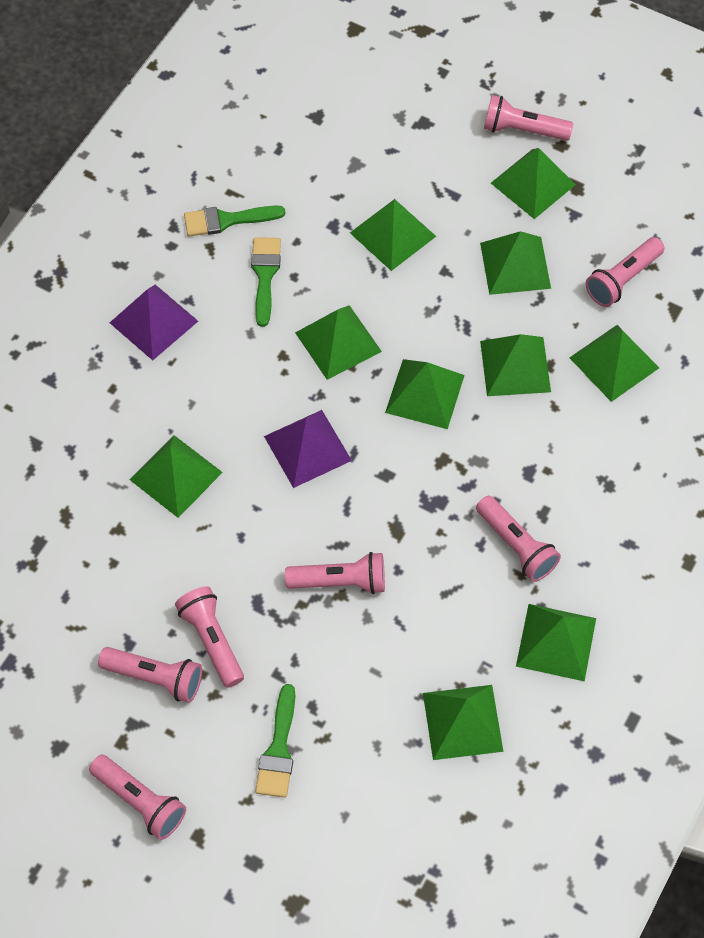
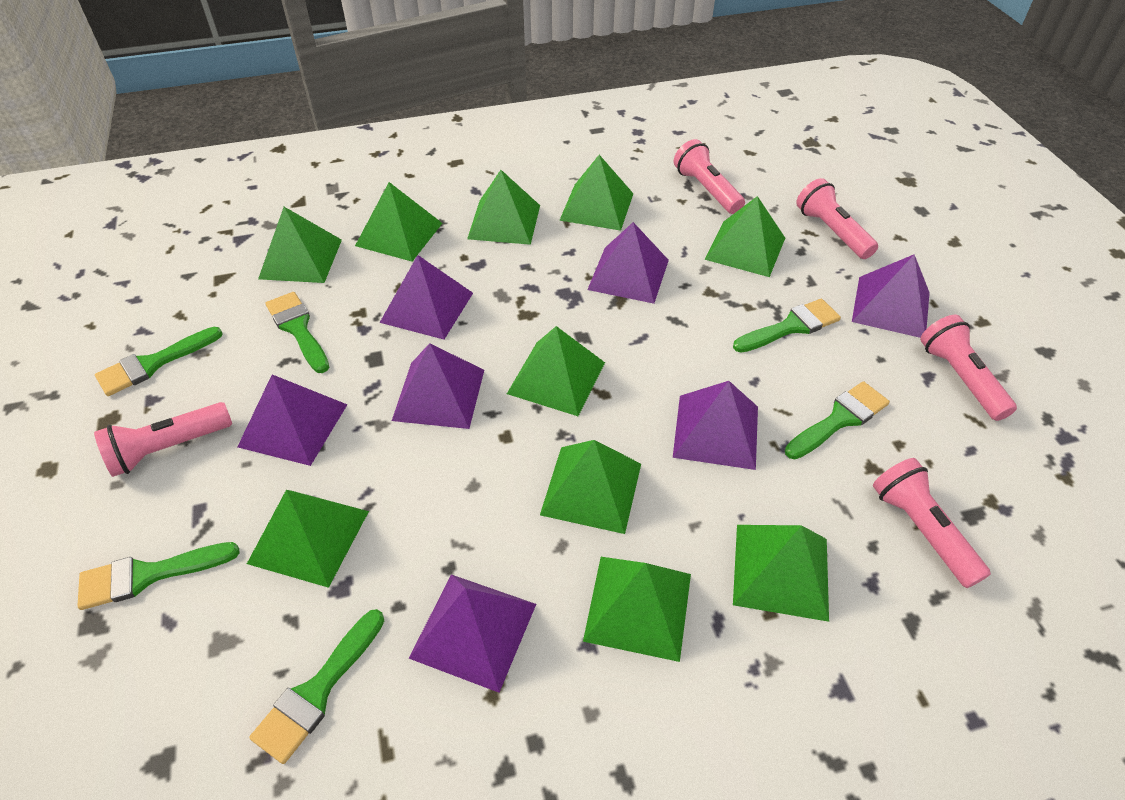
green brush: 3 -> 6
pink flashlight: 7 -> 5
purple pyramid: 2 -> 7

